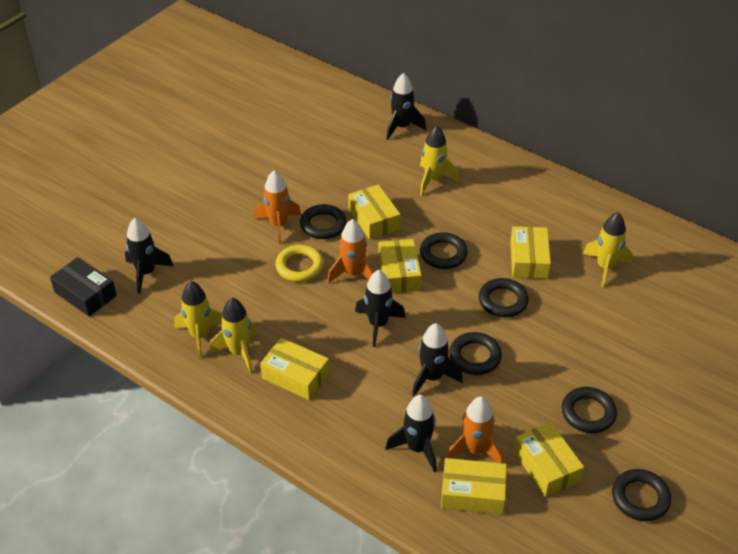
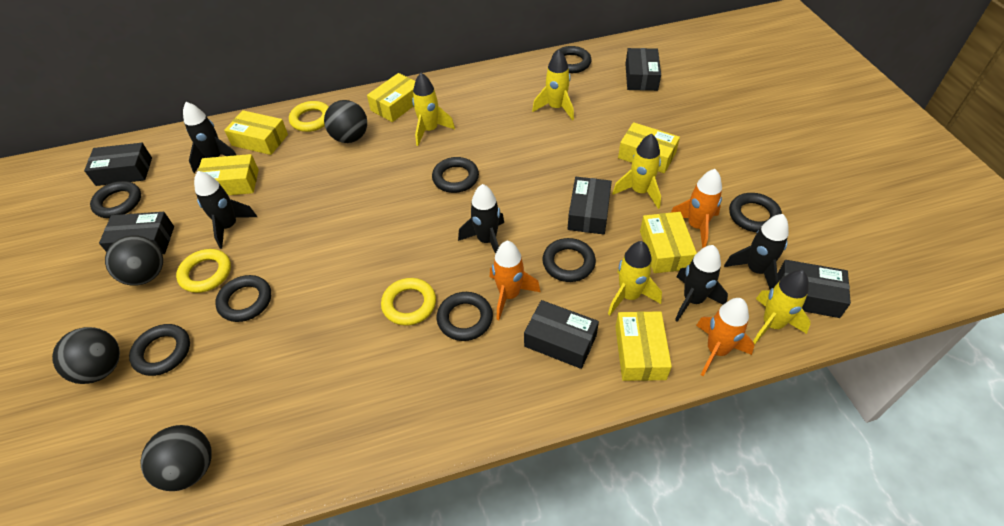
black ball: 0 -> 4
black box: 1 -> 6
black ring: 6 -> 8
yellow ring: 1 -> 3
yellow rocket: 4 -> 5

